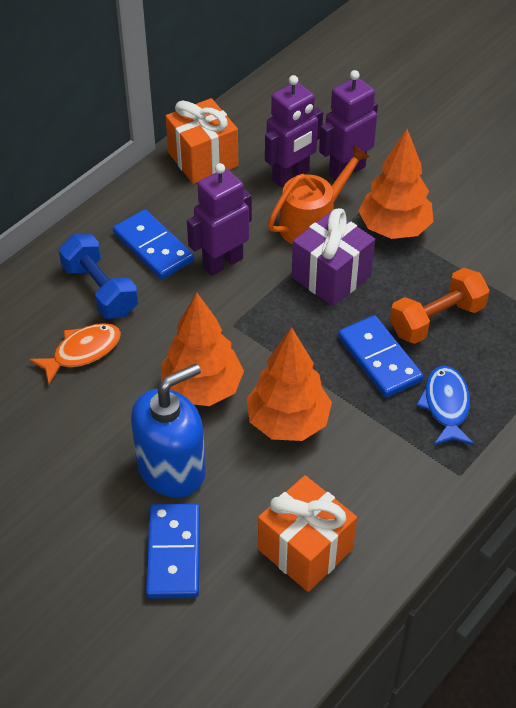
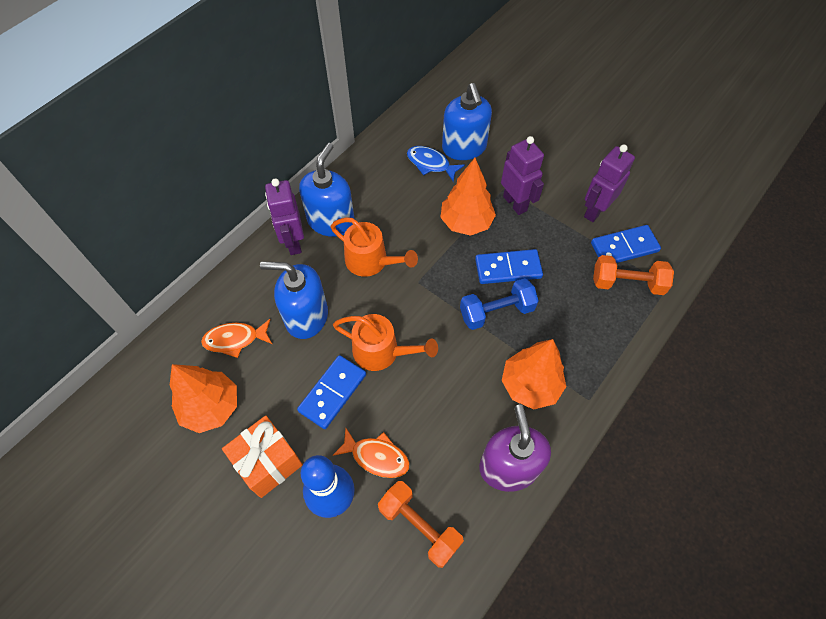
blue bowling pin: 0 -> 1
blue soap dispenser: 1 -> 3
orange dumbbell: 1 -> 2
orange fish: 1 -> 2
orange gift: 2 -> 1
orange watering can: 1 -> 2
purple gift: 1 -> 0
purple soap dispenser: 0 -> 1

